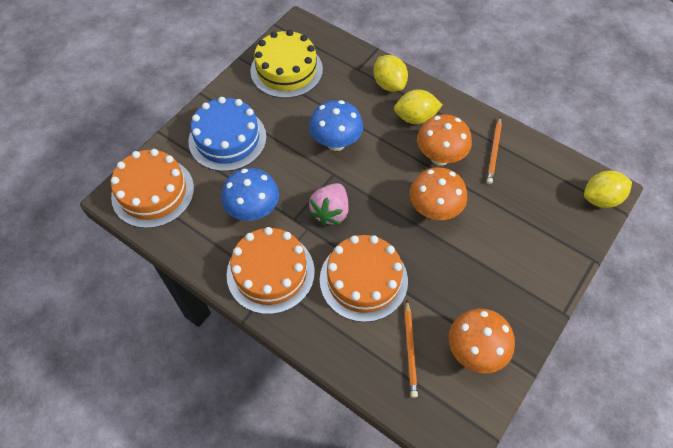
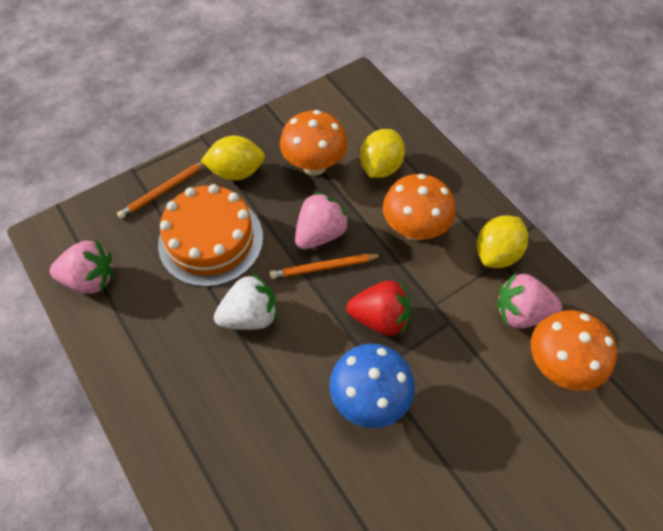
blue cake: 1 -> 0
blue mushroom: 2 -> 1
orange cake: 3 -> 1
pink strawberry: 1 -> 3
red strawberry: 0 -> 1
white strawberry: 0 -> 1
yellow cake: 1 -> 0

